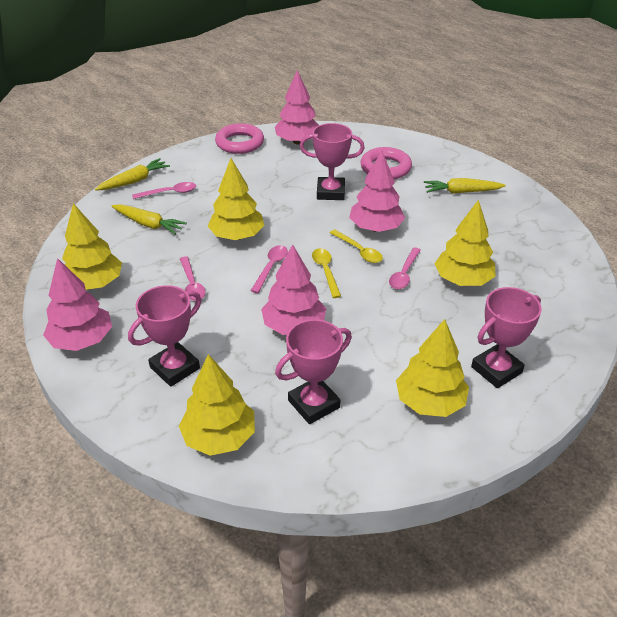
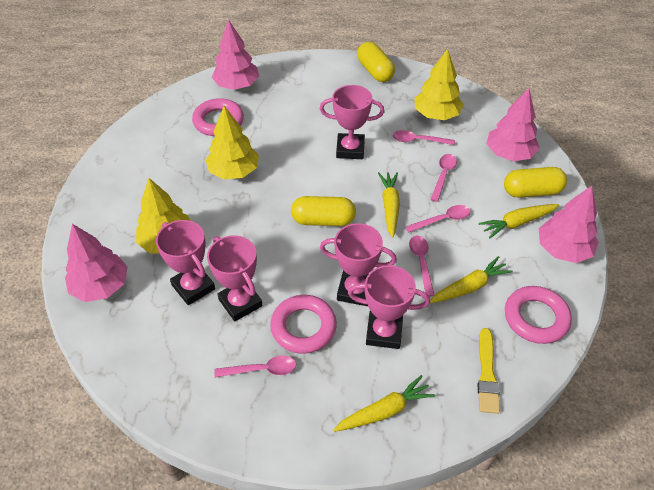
pink ring: 2 -> 3
pink spoon: 4 -> 5
pink trophy: 4 -> 5
yellow brush: 0 -> 1
yellow capsule: 0 -> 3
yellow carrot: 3 -> 4
yellow spoon: 2 -> 0
yellow tree: 5 -> 3

